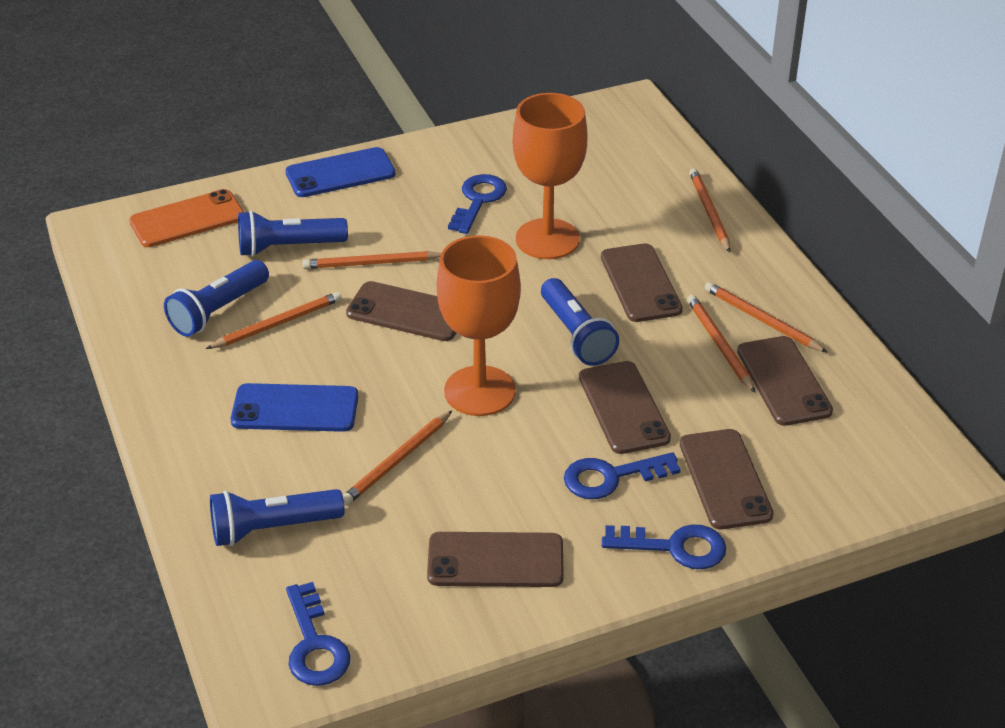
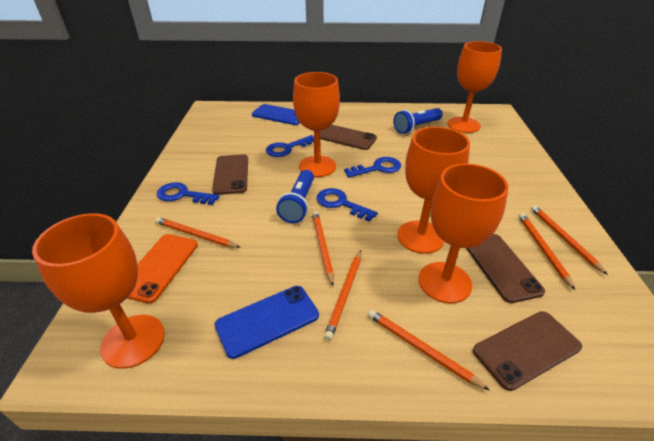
blue flashlight: 4 -> 2
brown phone: 6 -> 4
orange goblet: 2 -> 5

